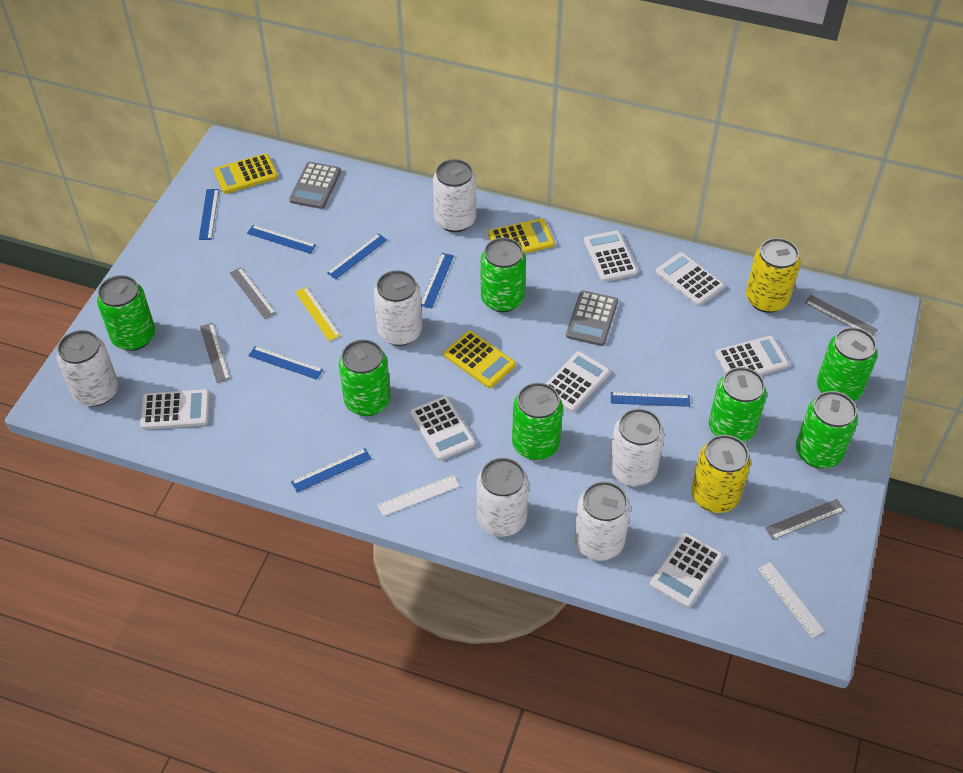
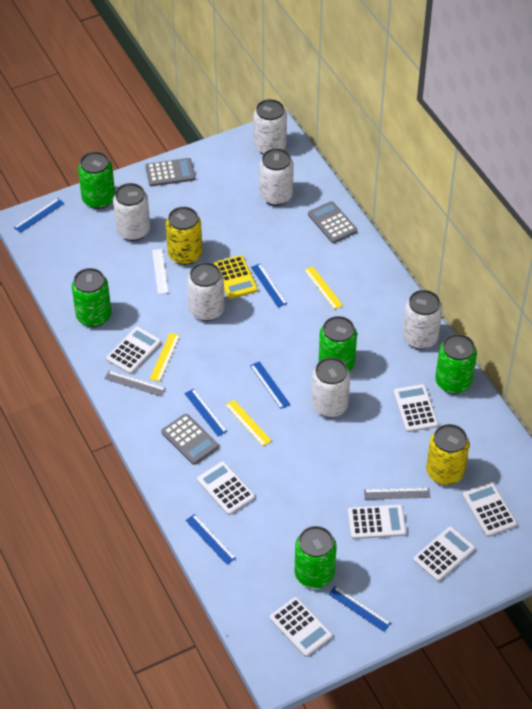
blue ruler: 7 -> 6
green can: 7 -> 5
grey calculator: 2 -> 3
grey ruler: 4 -> 2
white ruler: 2 -> 1
yellow calculator: 3 -> 1
yellow ruler: 1 -> 3

